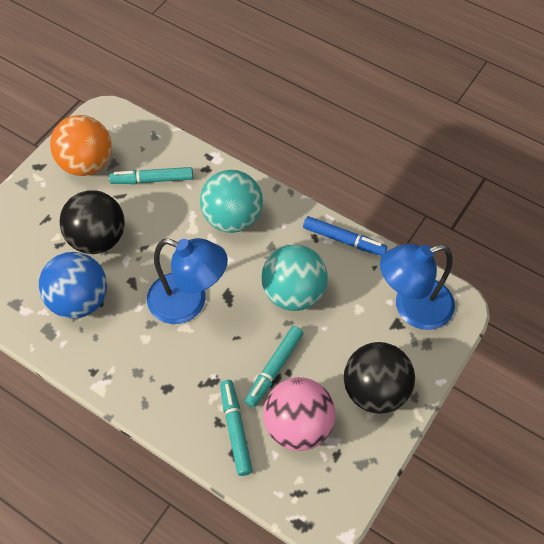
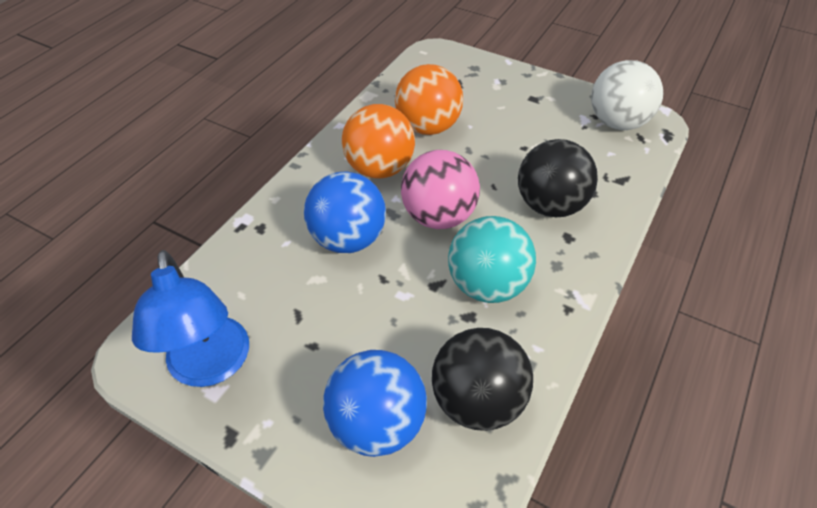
blue ball: 1 -> 2
blue lamp: 2 -> 1
blue marker: 1 -> 0
orange ball: 1 -> 2
turquoise ball: 2 -> 1
turquoise marker: 3 -> 0
white ball: 0 -> 1

